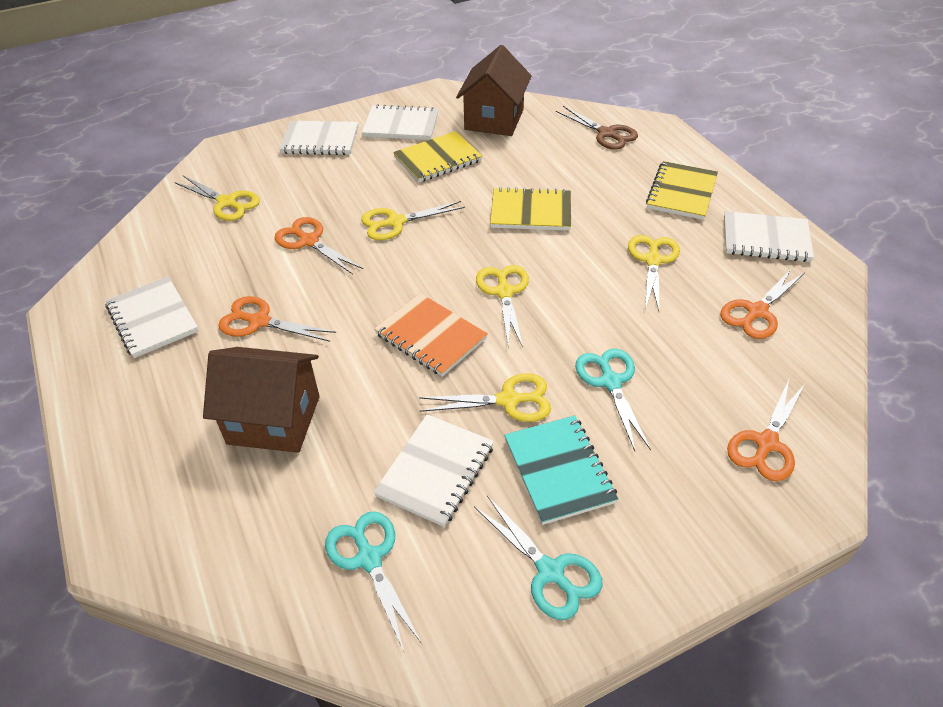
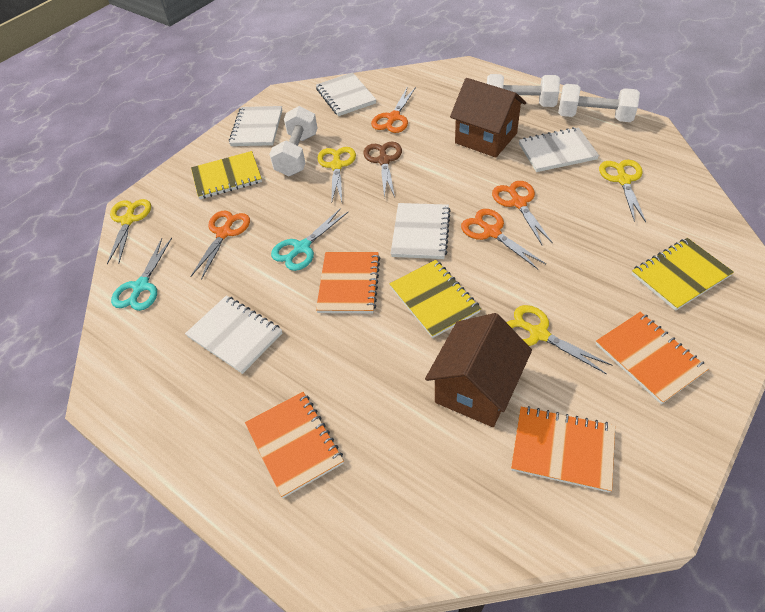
orange notebook: 1 -> 4
turquoise notebook: 1 -> 0
turquoise scissors: 3 -> 2
white dumbbell: 0 -> 3
yellow scissors: 5 -> 4

